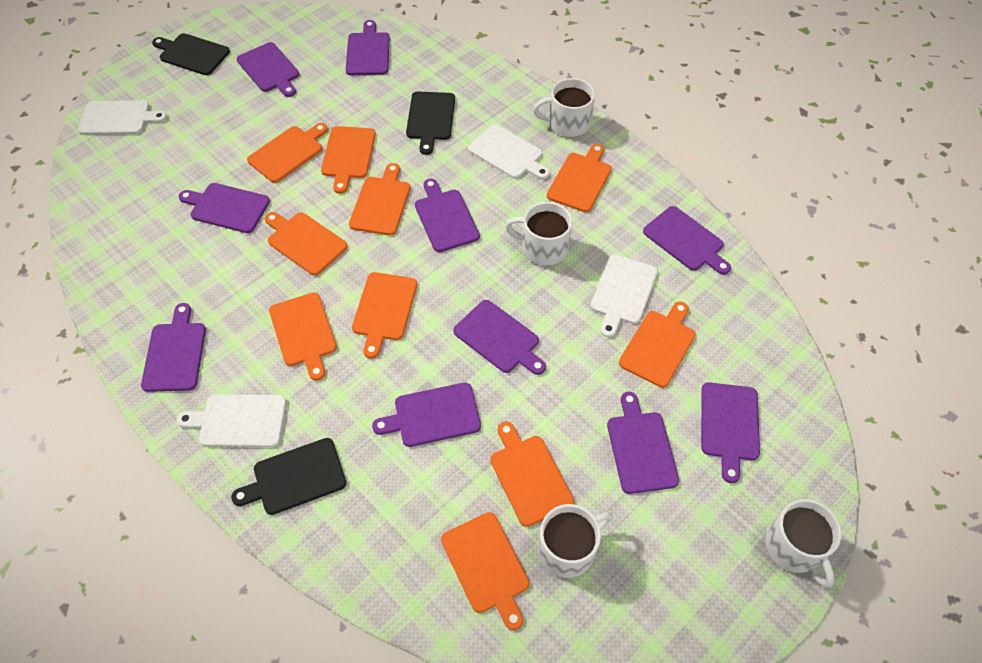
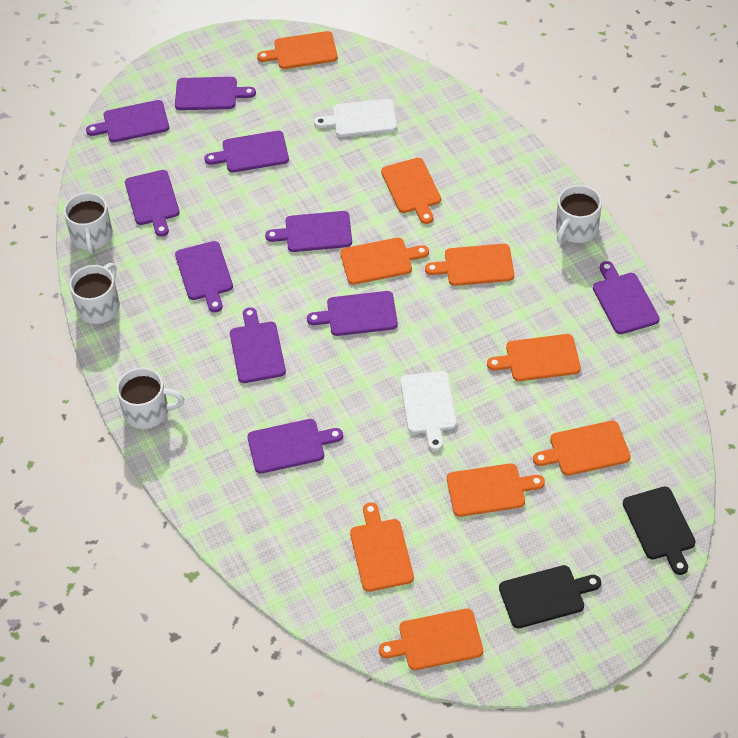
black cutting board: 3 -> 2
orange cutting board: 10 -> 9
white cutting board: 4 -> 2

